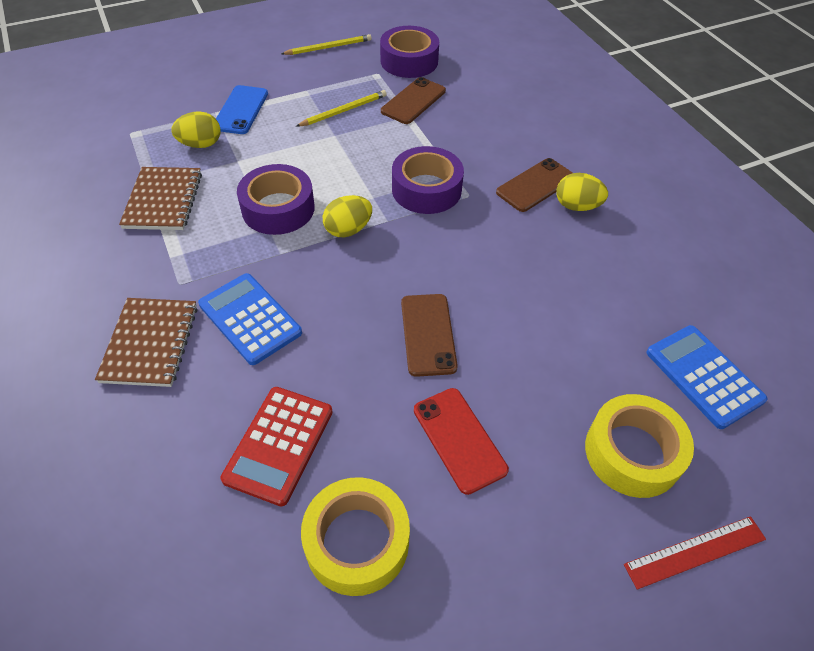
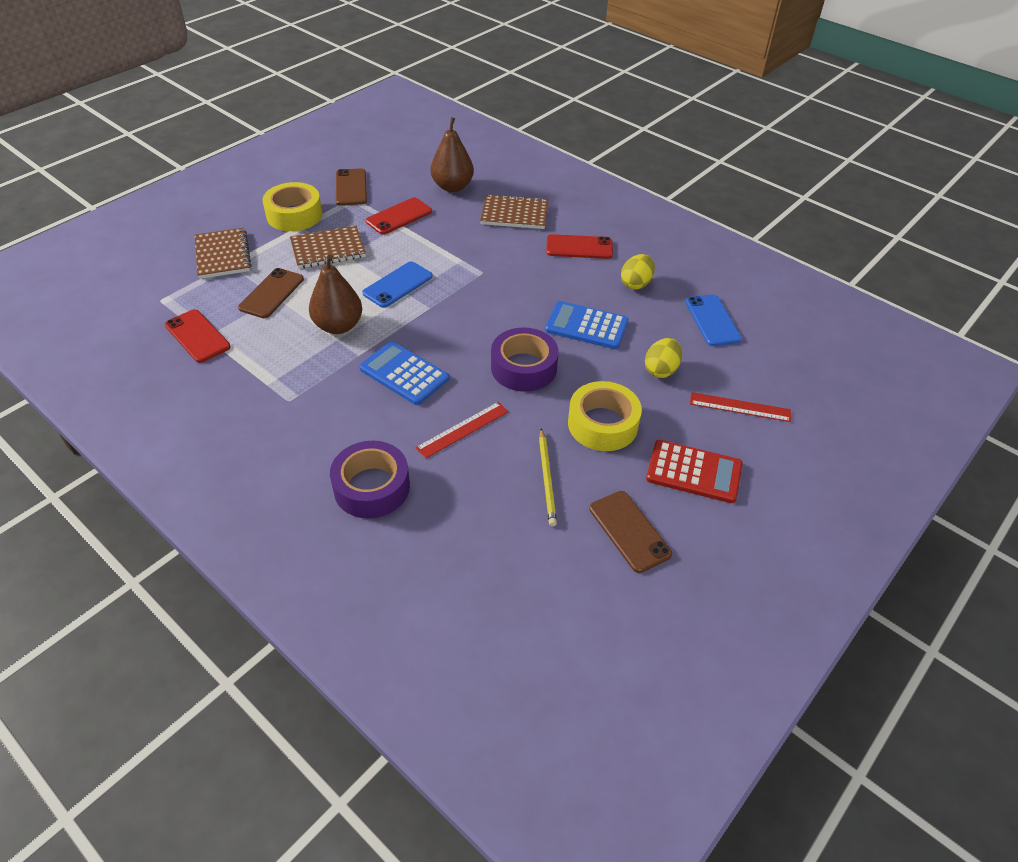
blue phone: 1 -> 2
brown notebook: 2 -> 3
brown pear: 0 -> 2
purple tape: 3 -> 2
red phone: 1 -> 3
red ruler: 1 -> 2
yellow egg: 3 -> 2
yellow pencil: 2 -> 1

